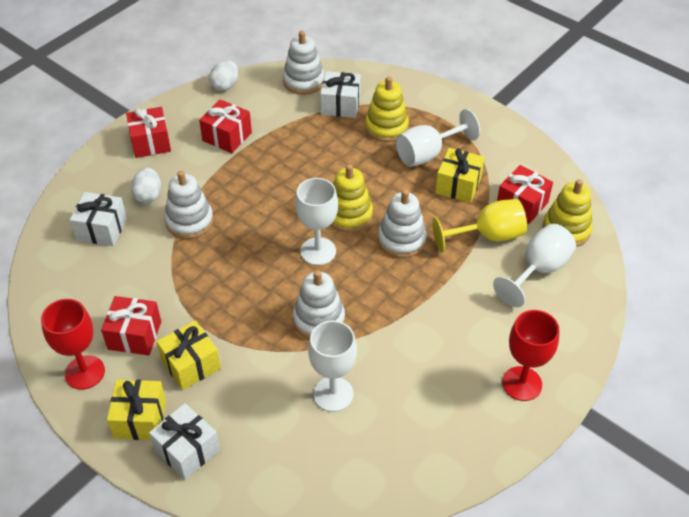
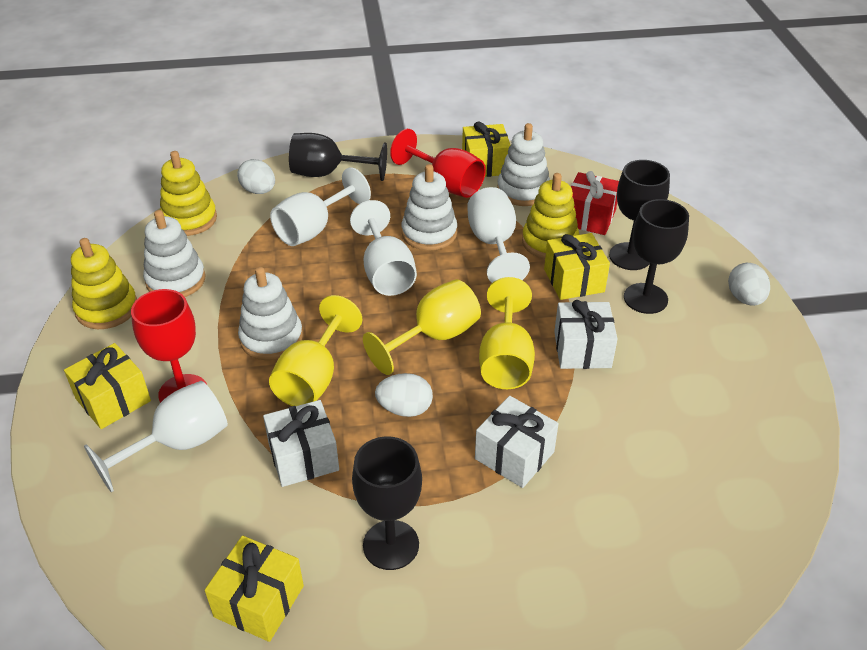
black goblet: 0 -> 4
red gift: 4 -> 1
white egg: 2 -> 3
yellow gift: 3 -> 4
yellow goblet: 1 -> 3

